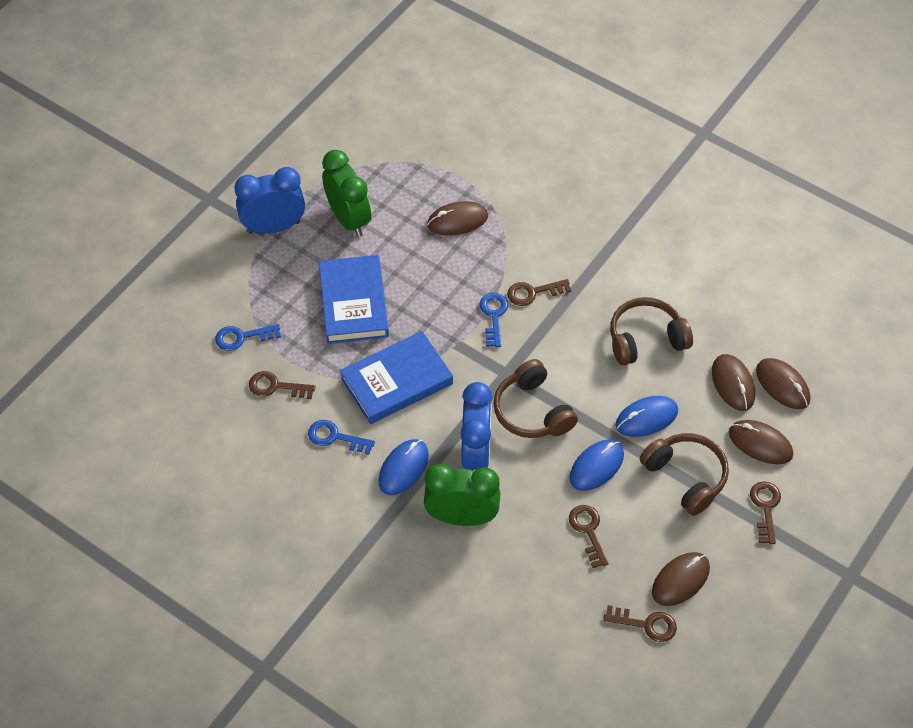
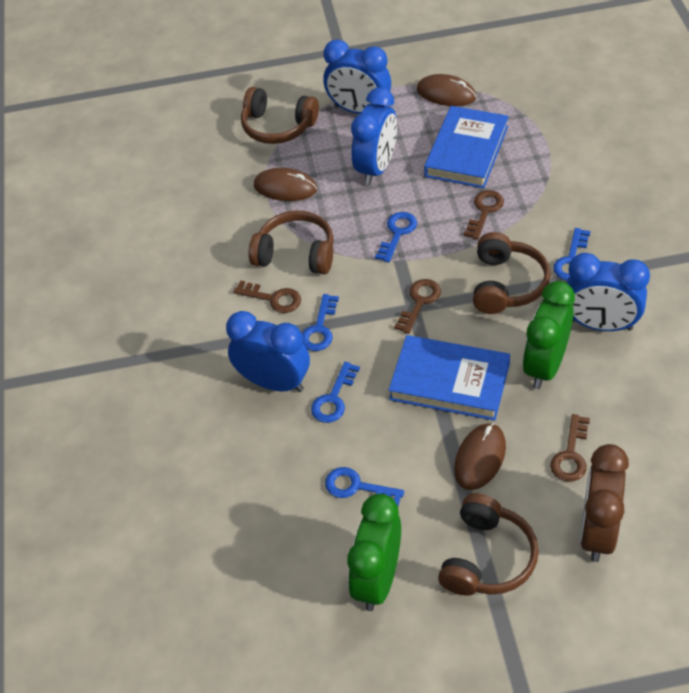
blue clock: 2 -> 4
blue key: 3 -> 5
blue mouse: 3 -> 0
brown clock: 0 -> 1
brown headphones: 3 -> 4
brown key: 5 -> 4
brown mouse: 5 -> 3

